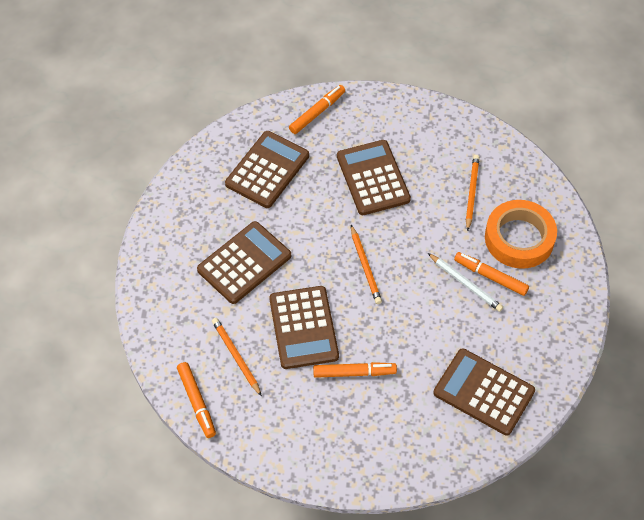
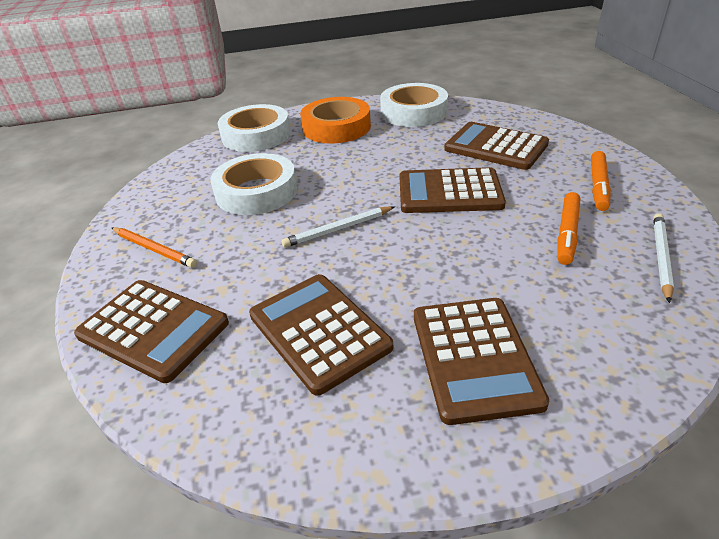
orange marker: 4 -> 2
orange pencil: 3 -> 1
white pencil: 1 -> 2
white tape: 0 -> 3

